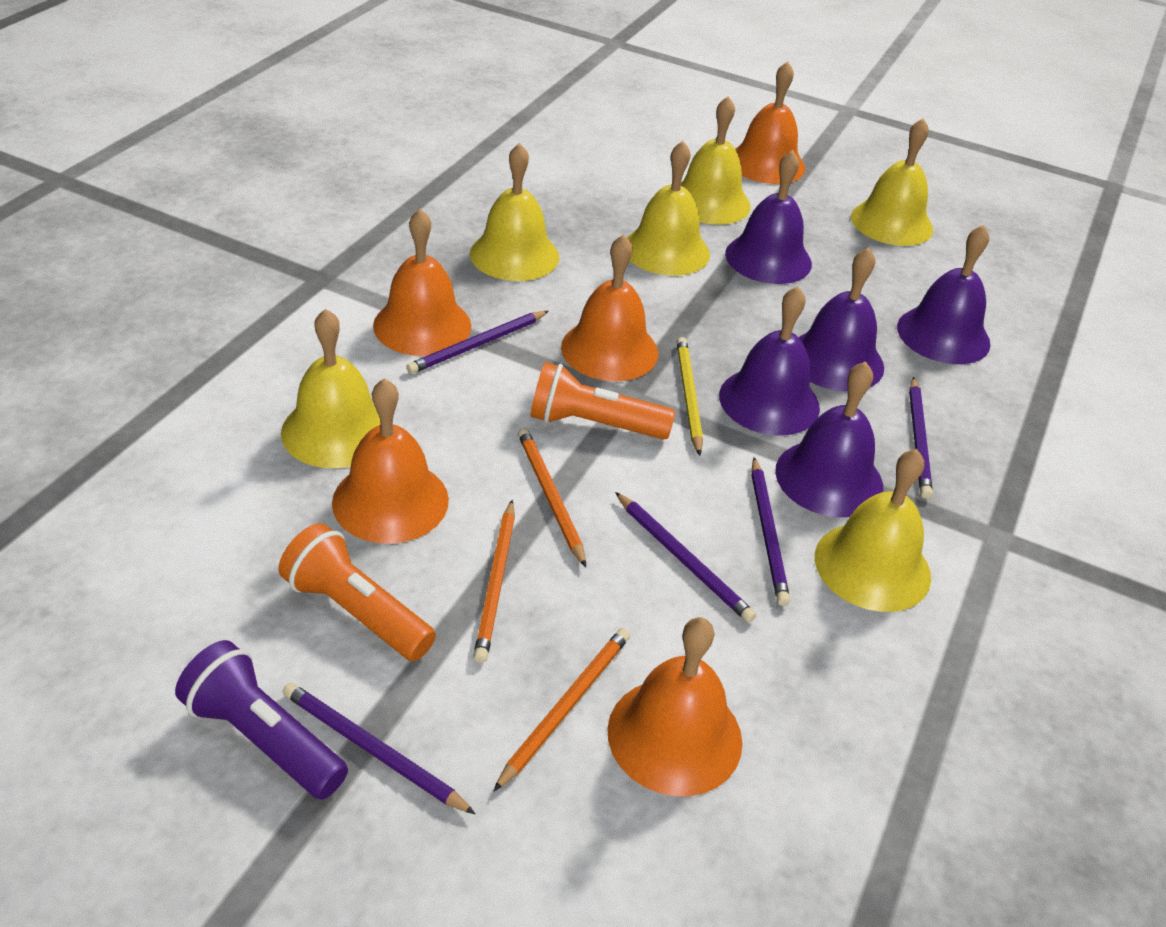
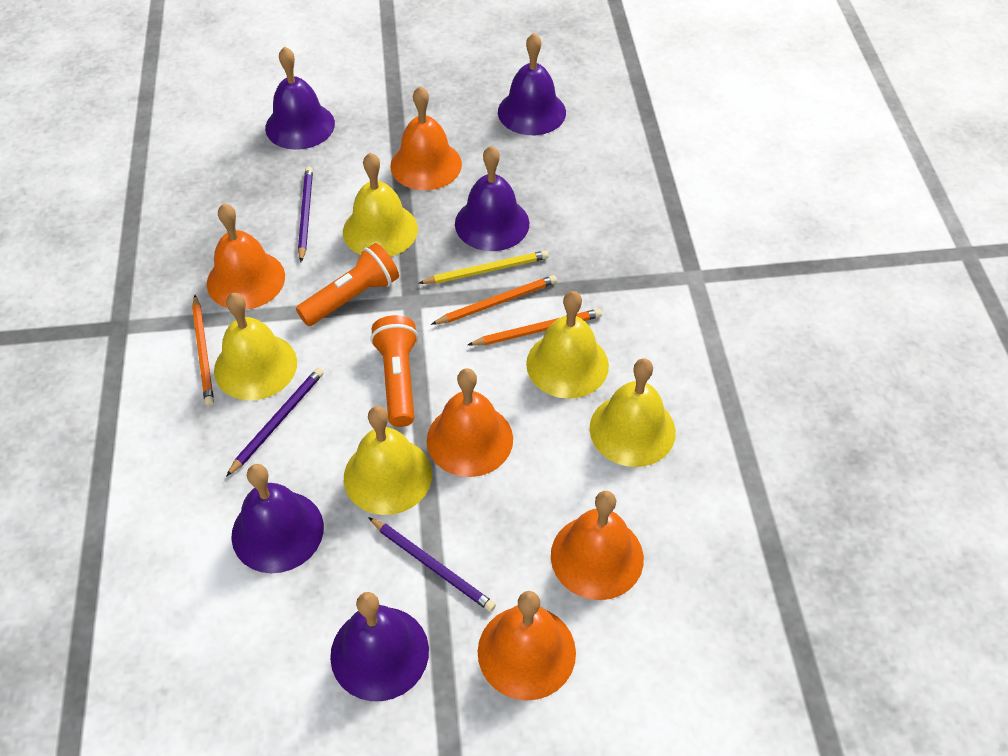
purple flashlight: 1 -> 0
purple pencil: 5 -> 3
yellow bell: 6 -> 5

